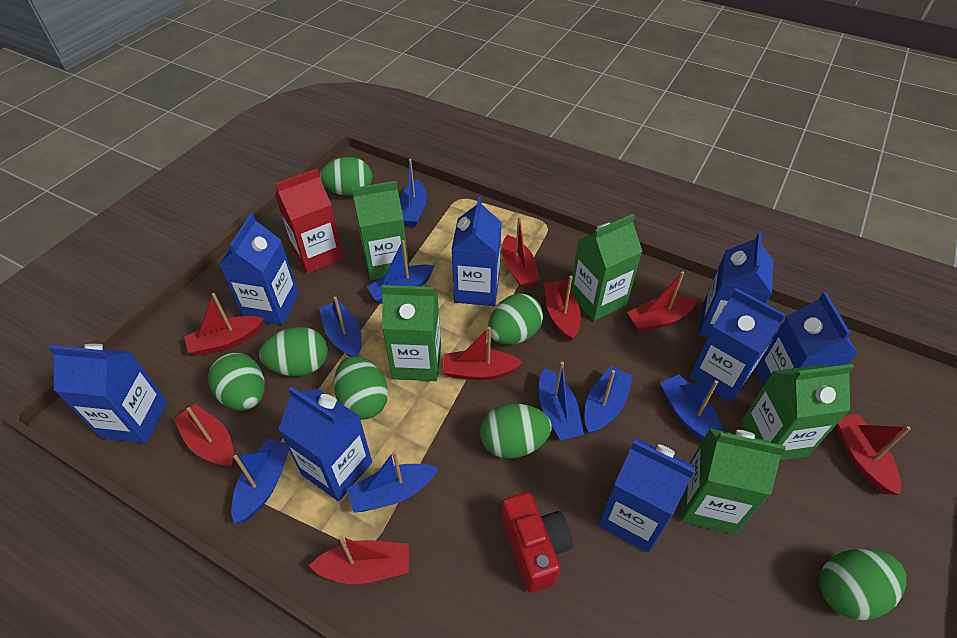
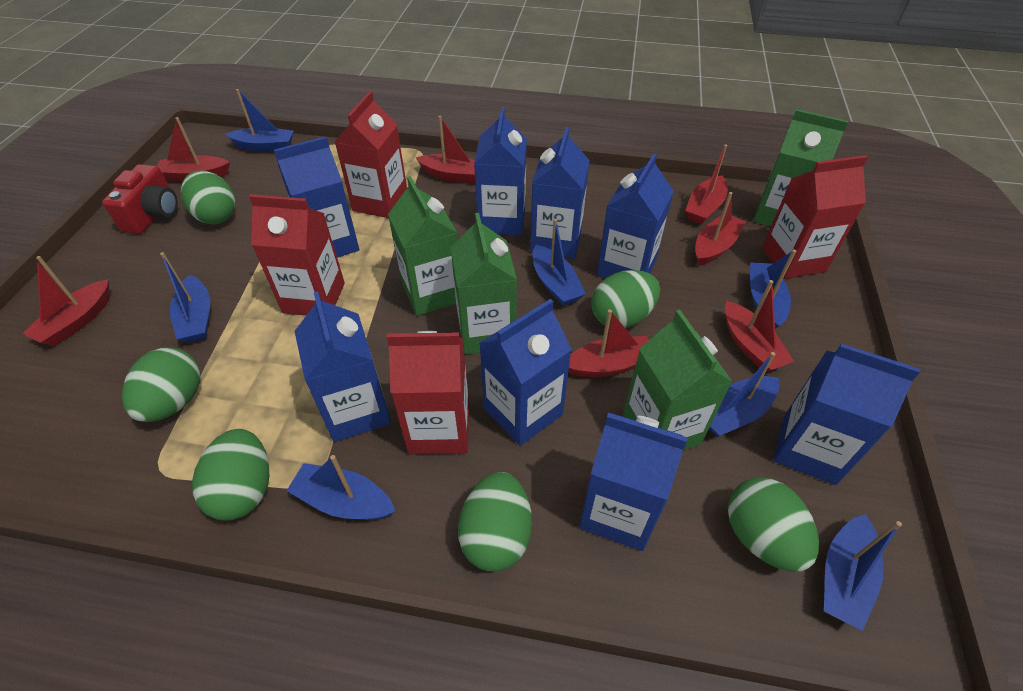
blue boat: 8 -> 7
green carton: 5 -> 4
green egg: 7 -> 6
red boat: 8 -> 7
red carton: 1 -> 4

